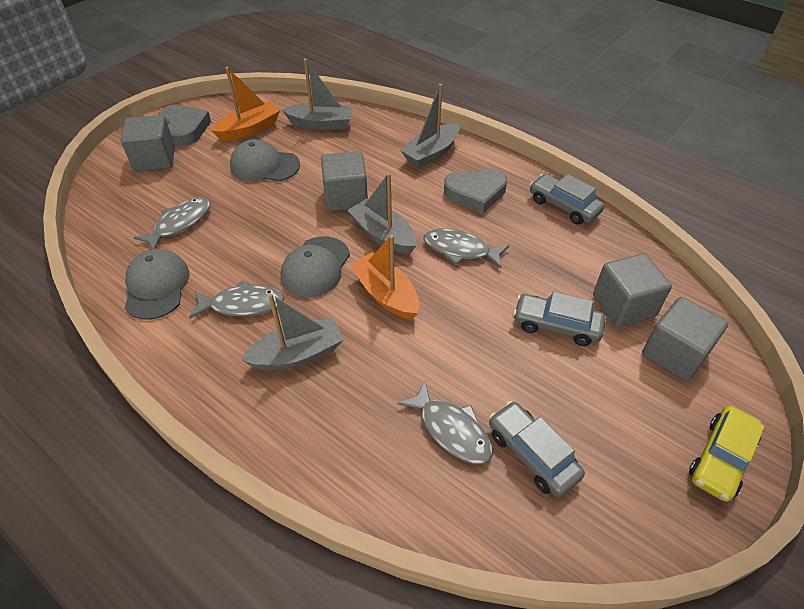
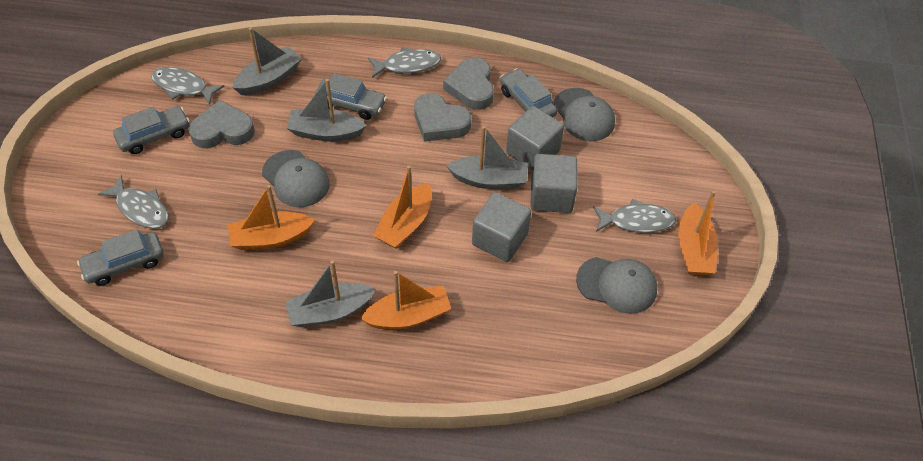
grey car: 3 -> 4
grey cube: 4 -> 3
grey heart: 2 -> 3
orange boat: 2 -> 4
yellow car: 1 -> 0

